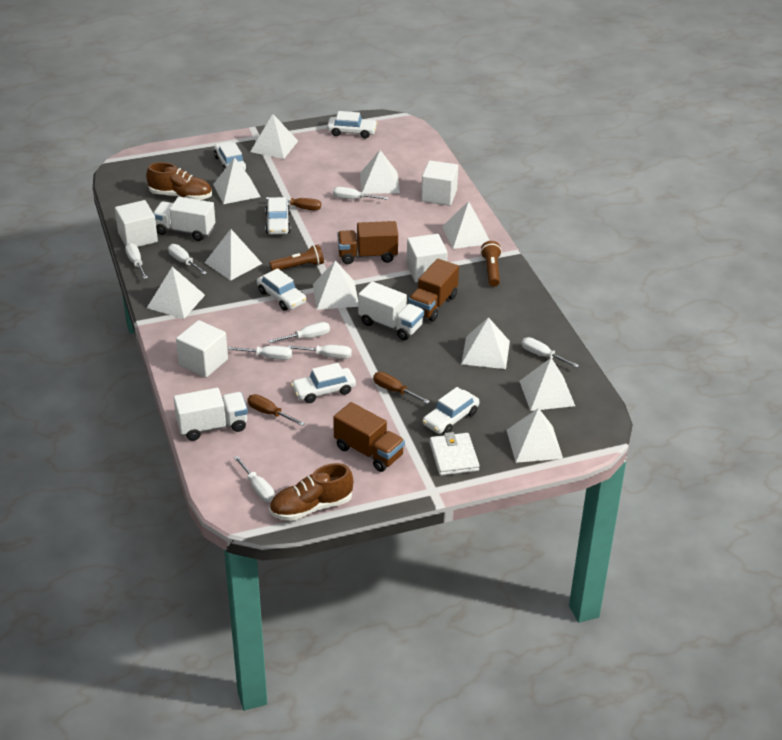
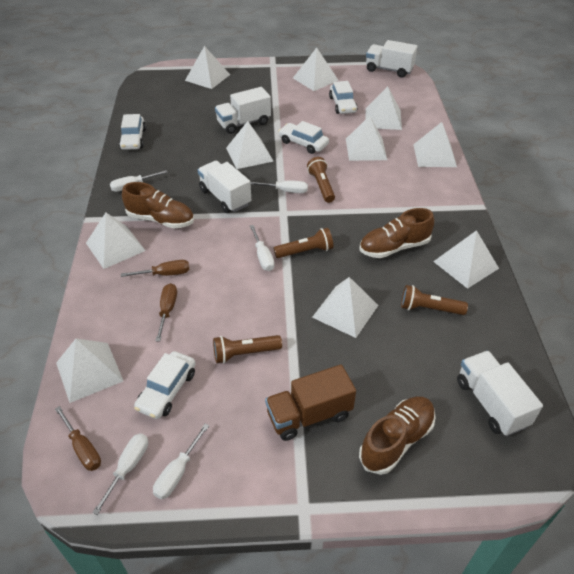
brown flashlight: 2 -> 4
brown shoe: 2 -> 3
brown truck: 3 -> 1
white car: 6 -> 4
white cube: 4 -> 0
white screwdriver: 8 -> 5
white truck: 3 -> 4
white wallet: 1 -> 0

